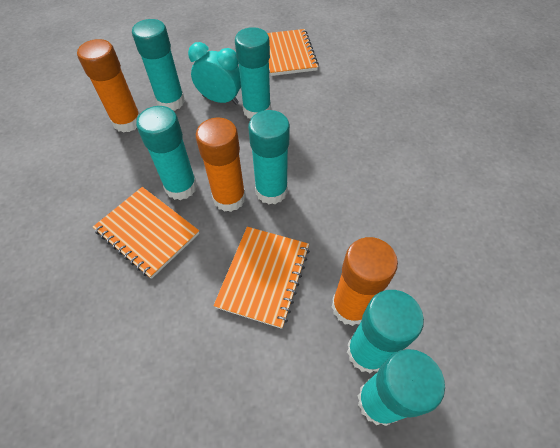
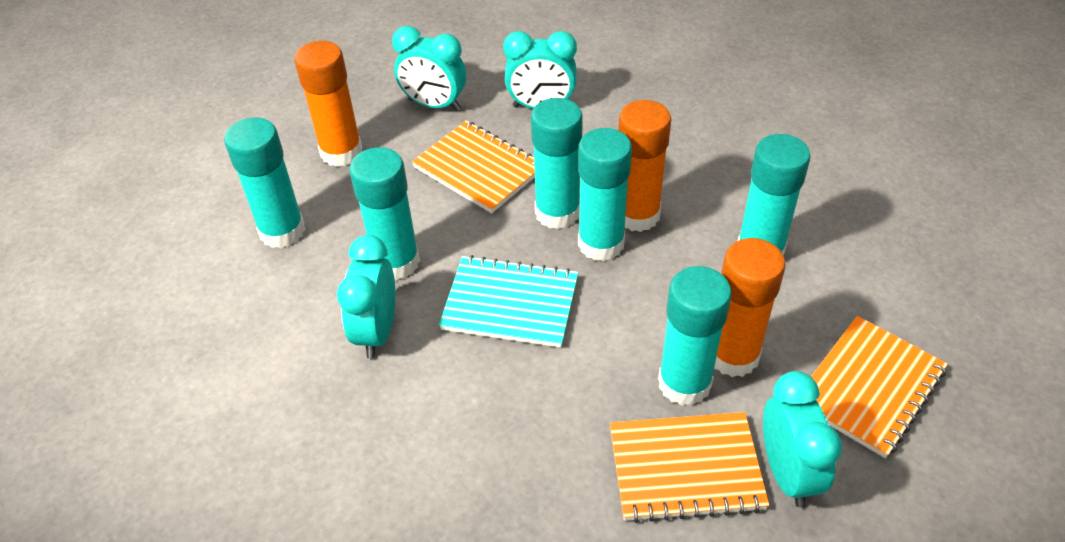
turquoise clock: 1 -> 4
turquoise notebook: 0 -> 1

